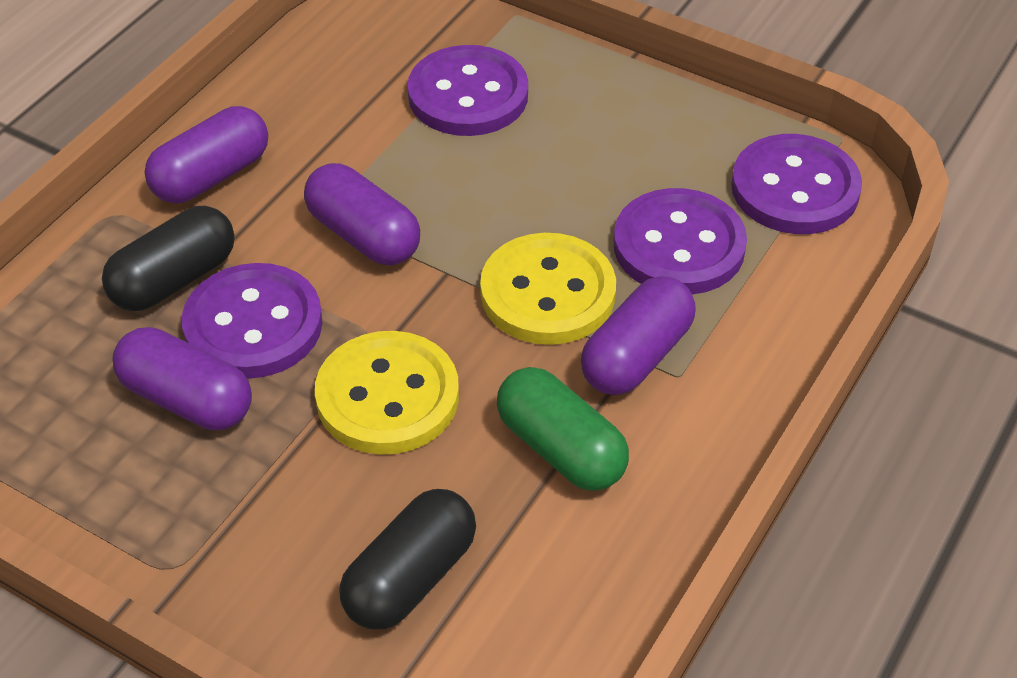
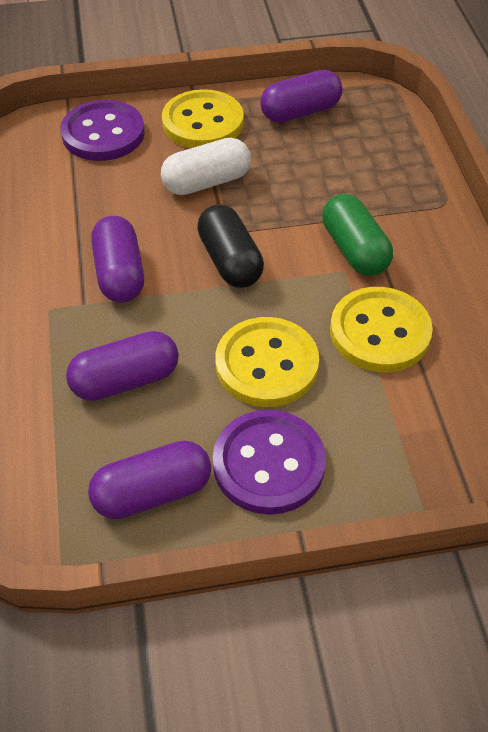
black capsule: 2 -> 1
purple button: 4 -> 2
white capsule: 0 -> 1
yellow button: 2 -> 3

